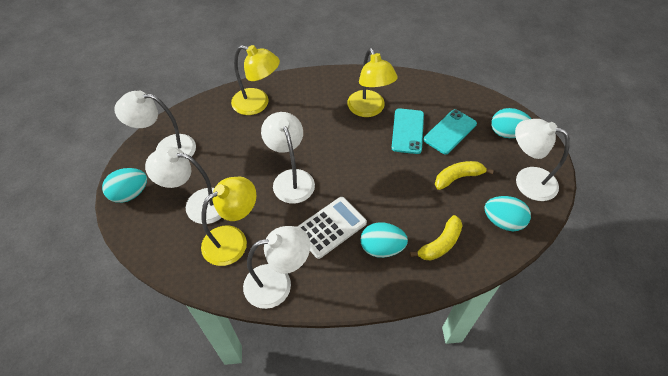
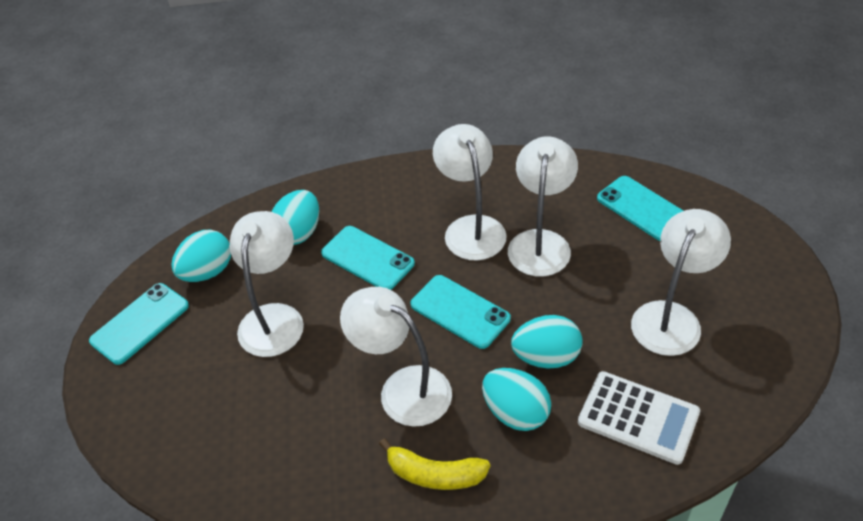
turquoise phone: 2 -> 4
yellow banana: 2 -> 1
yellow lamp: 3 -> 0

